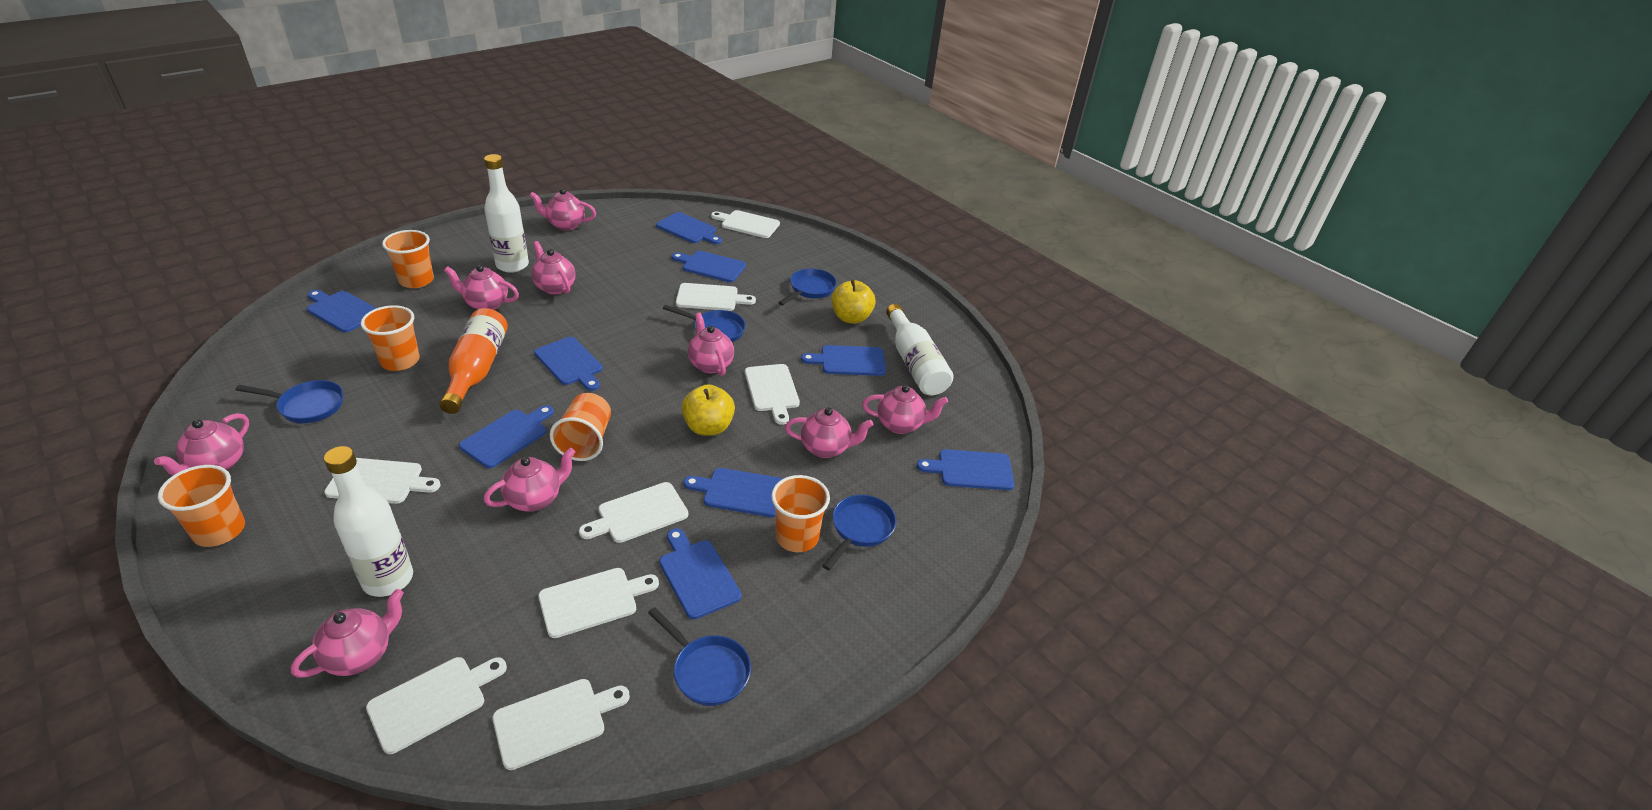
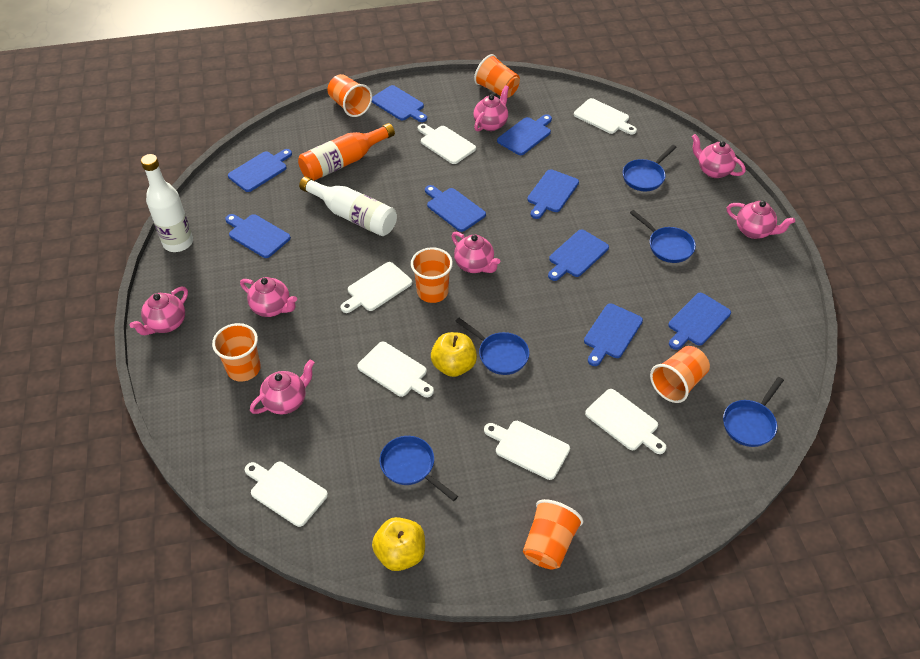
orange cup: 5 -> 6
pink teapot: 9 -> 7
white bottle: 3 -> 2
white cutting board: 8 -> 7

